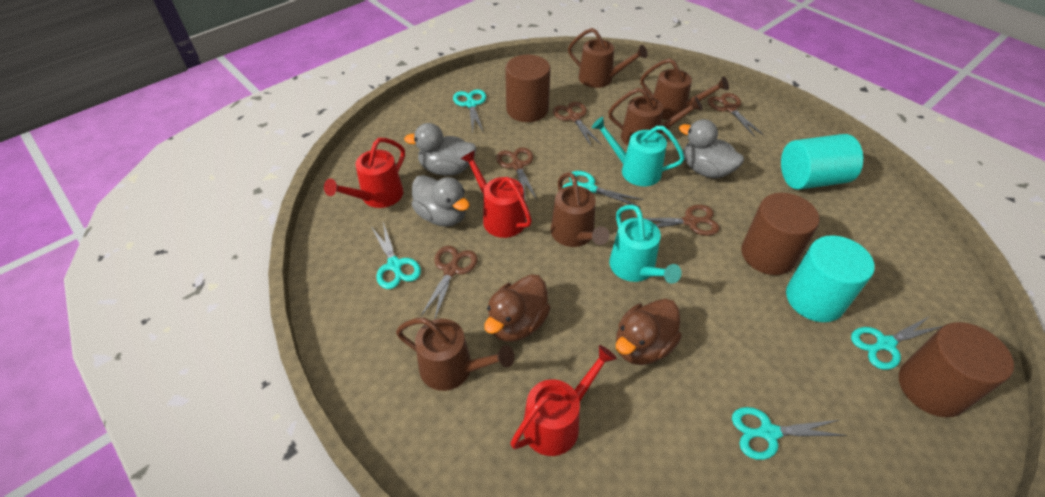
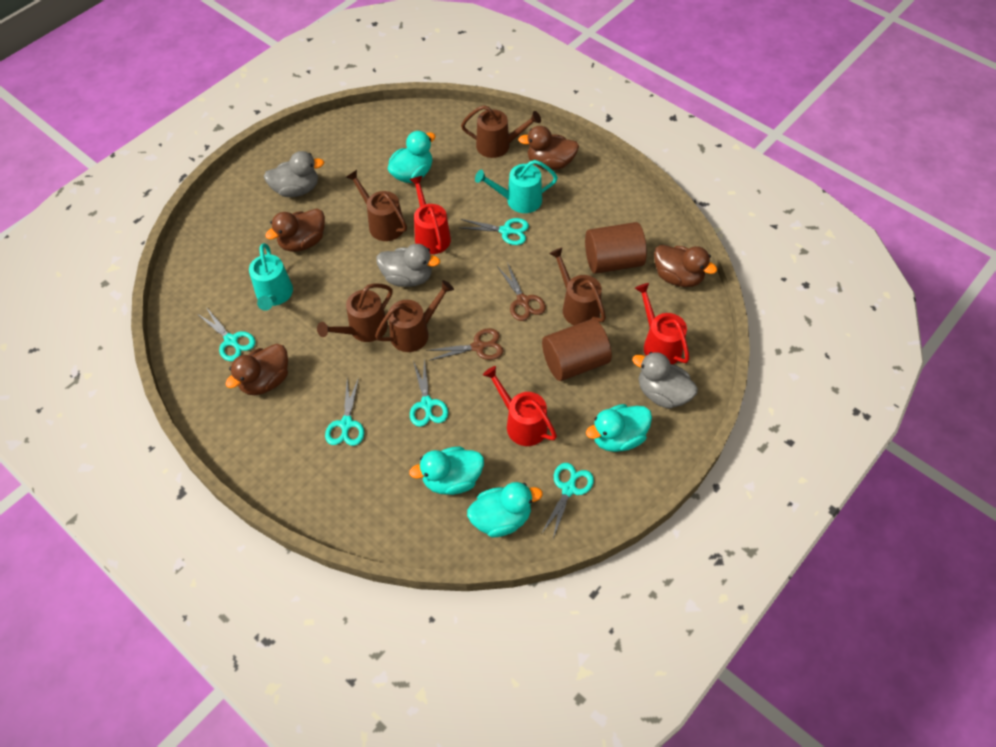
brown cylinder: 3 -> 2
brown duck: 2 -> 4
brown scissors: 5 -> 2
turquoise cylinder: 2 -> 0
turquoise duck: 0 -> 4

